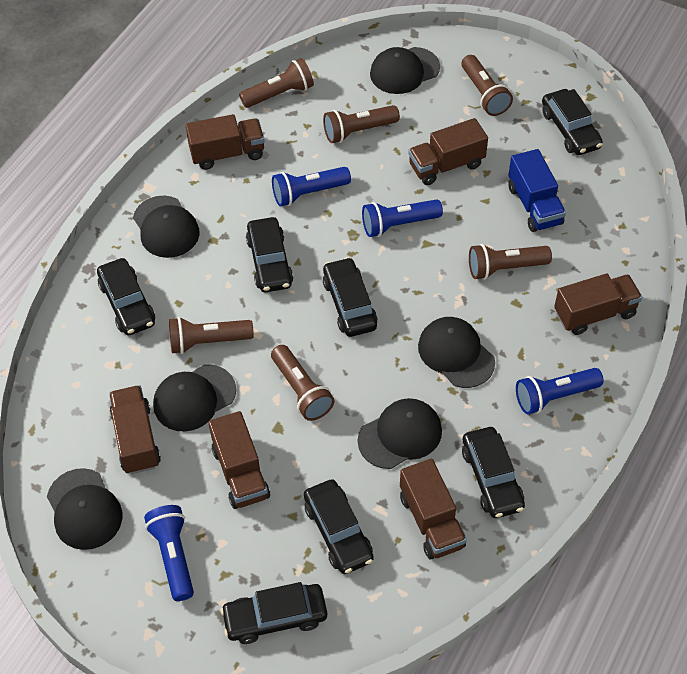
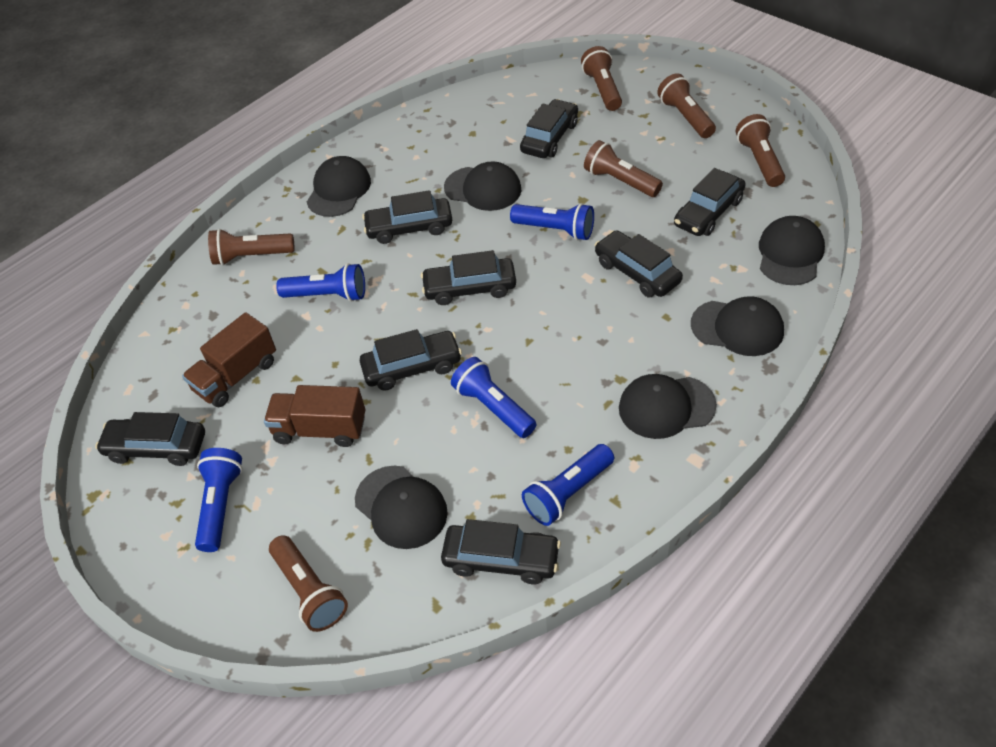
black car: 7 -> 8
blue flashlight: 4 -> 5
blue truck: 1 -> 0
brown truck: 6 -> 2

